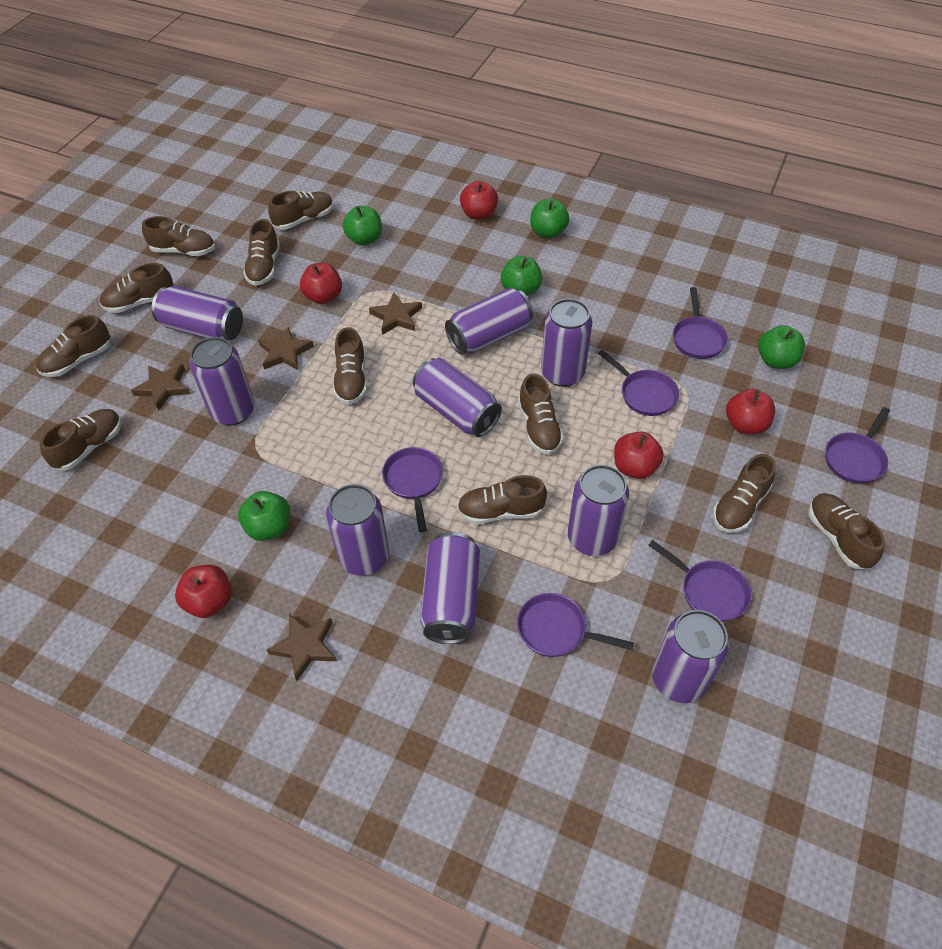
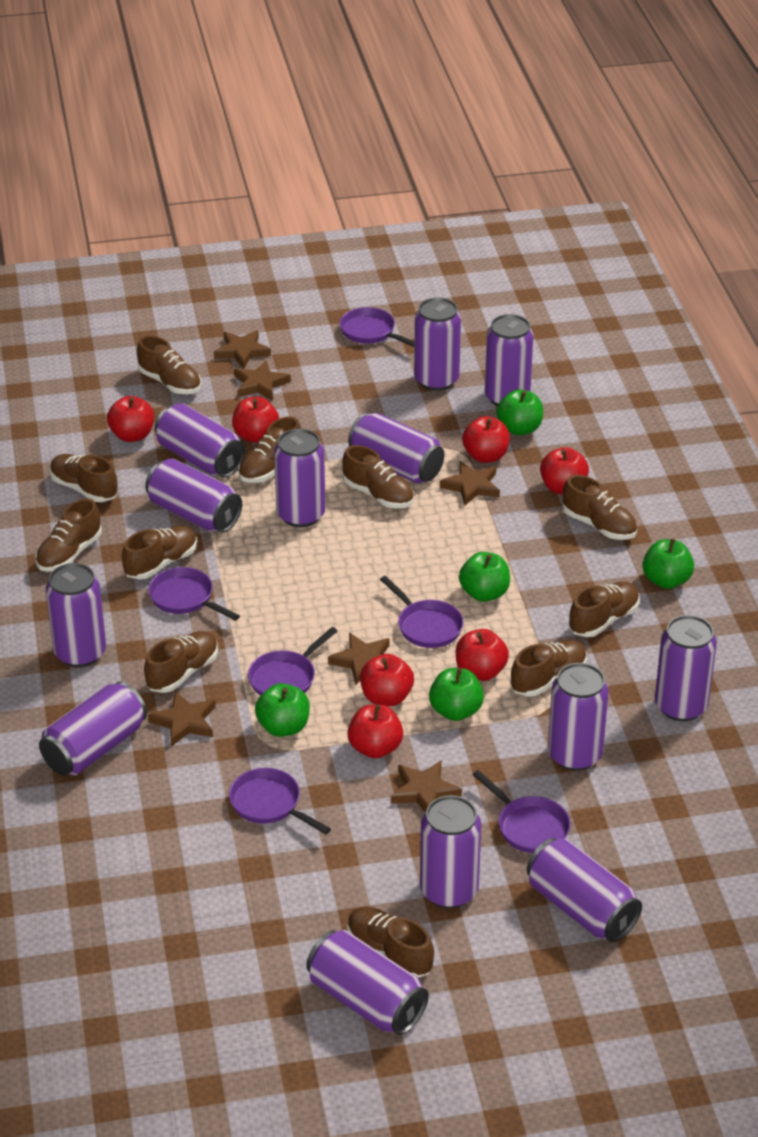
brown star: 4 -> 6
purple can: 9 -> 13
red apple: 5 -> 7

